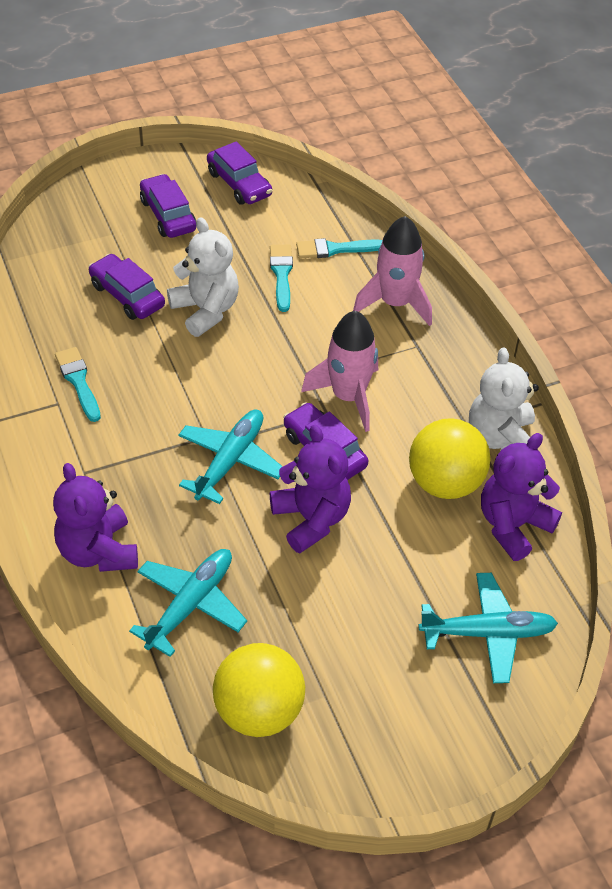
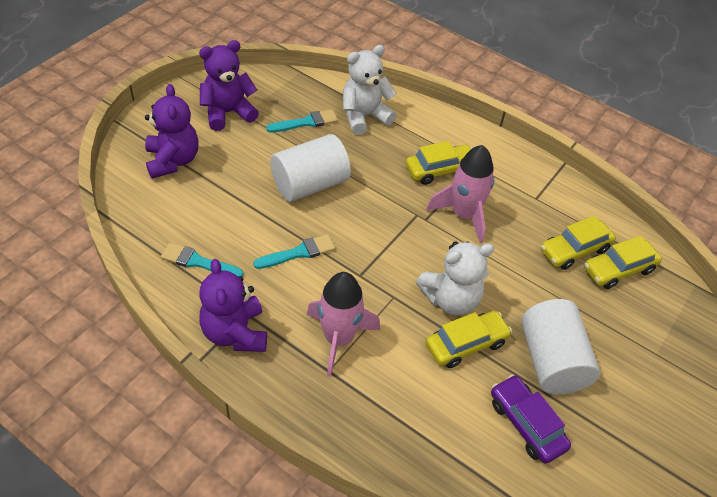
purple car: 4 -> 1
turquoise plane: 3 -> 0
white cylinder: 0 -> 2
yellow ball: 2 -> 0
yellow car: 0 -> 4

